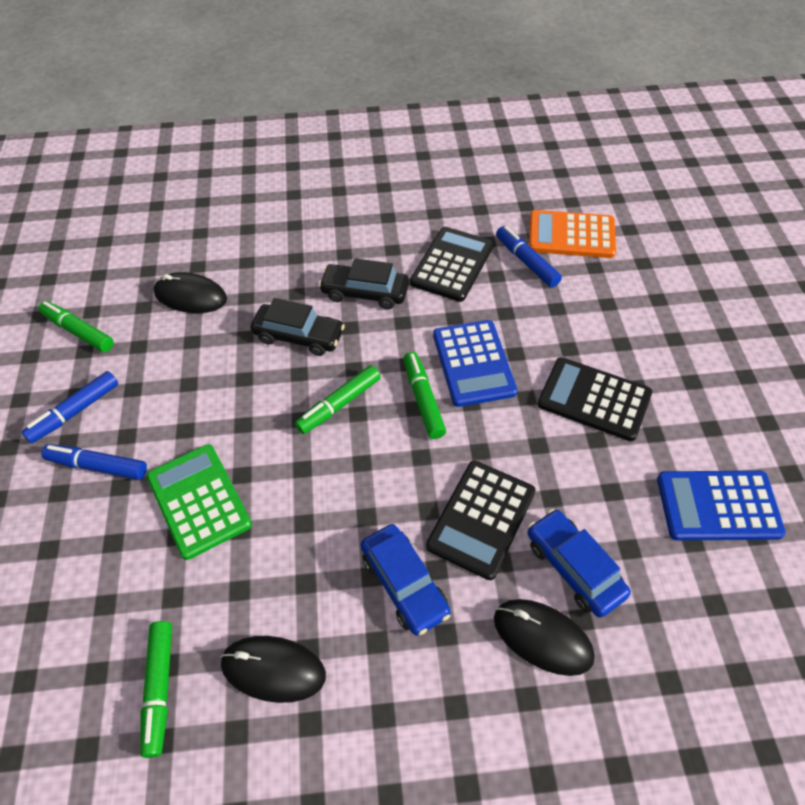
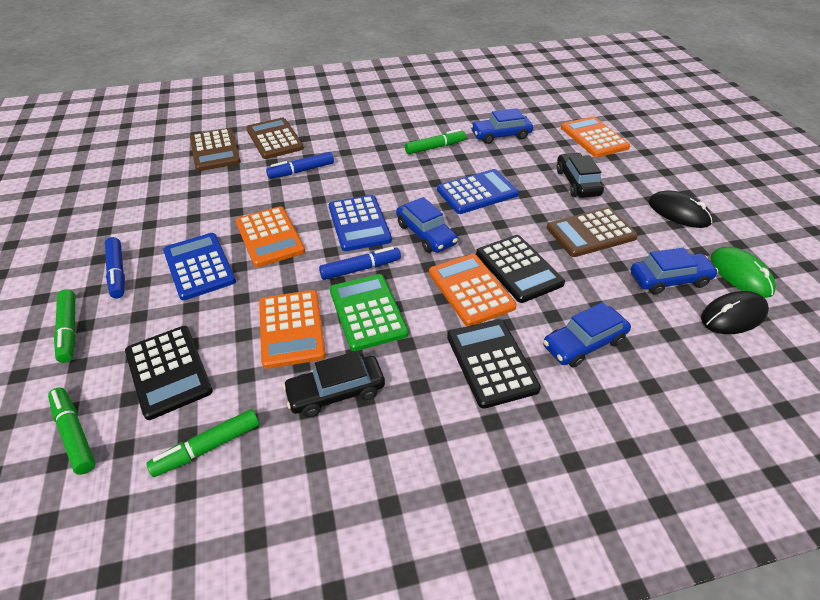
black mouse: 3 -> 2
blue calculator: 2 -> 3
blue car: 2 -> 4
brown calculator: 0 -> 3
green mouse: 0 -> 1
orange calculator: 1 -> 4

